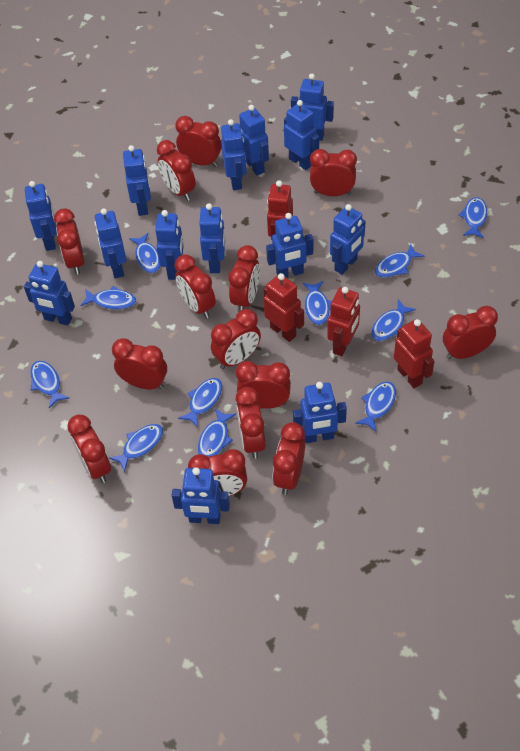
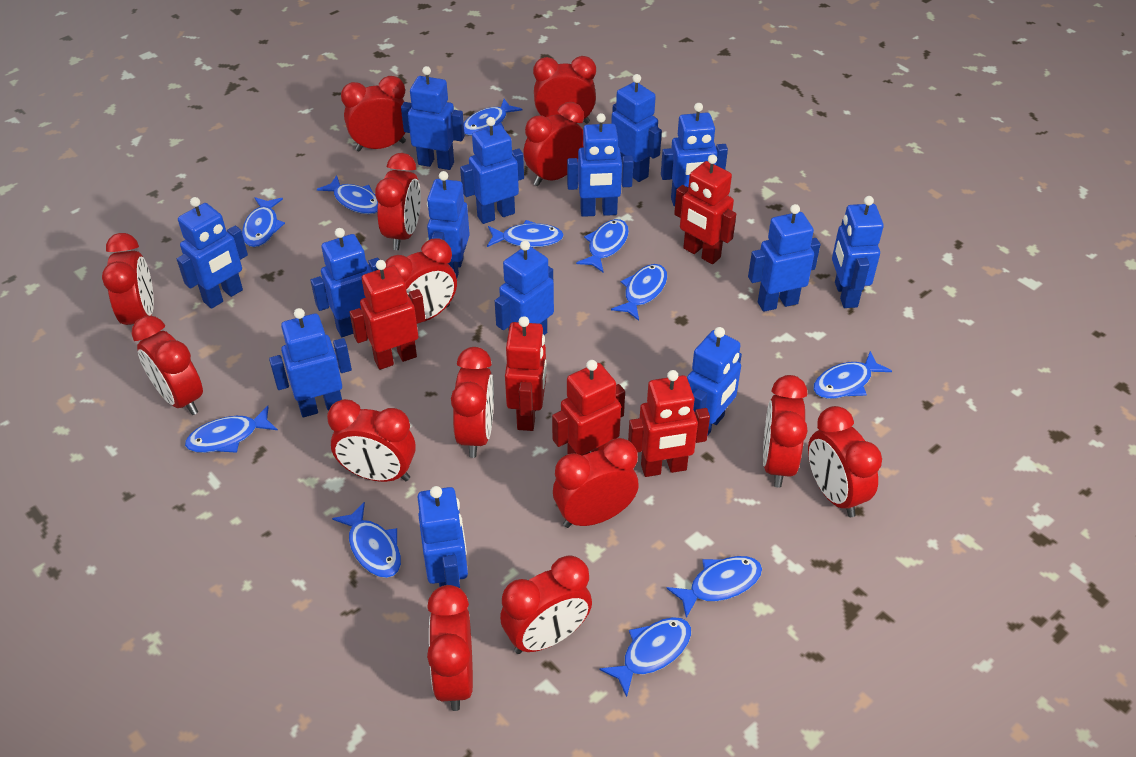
red robot: 4 -> 5

